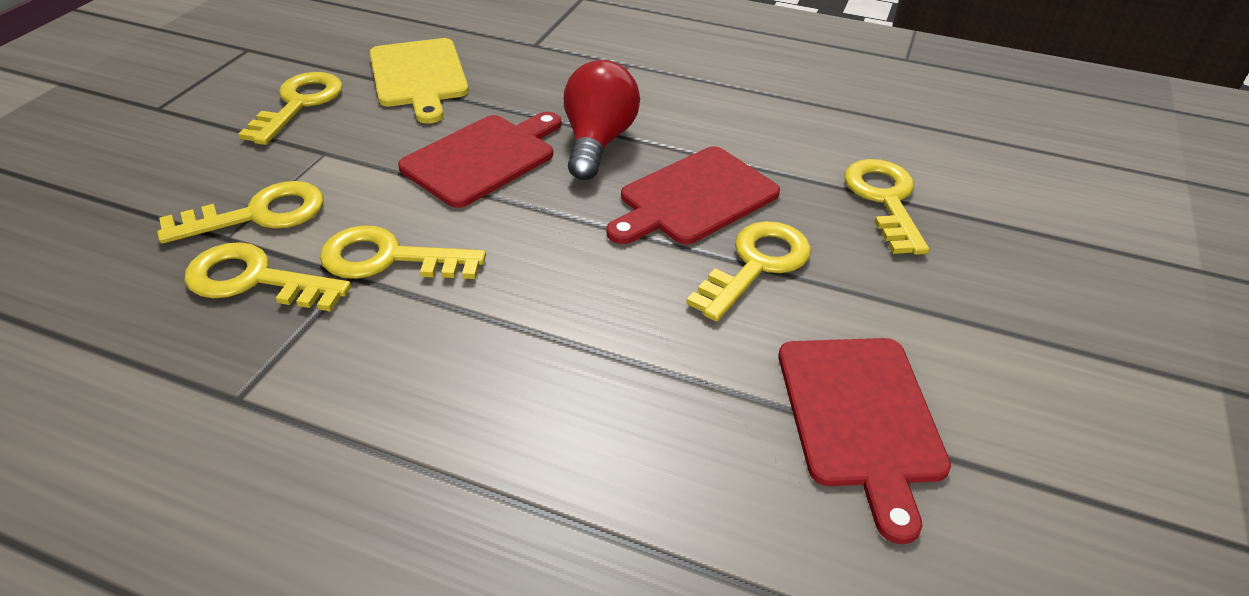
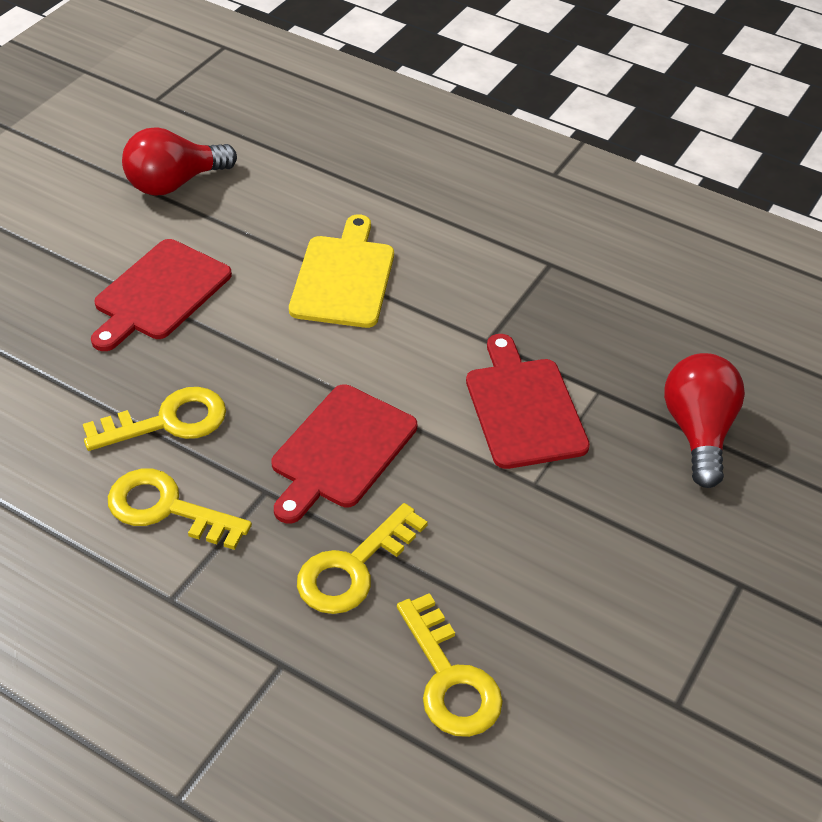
red light bulb: 1 -> 2
yellow key: 6 -> 4

